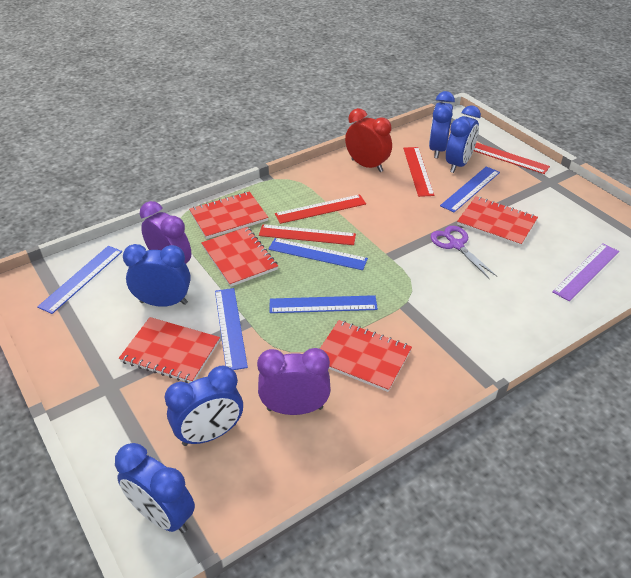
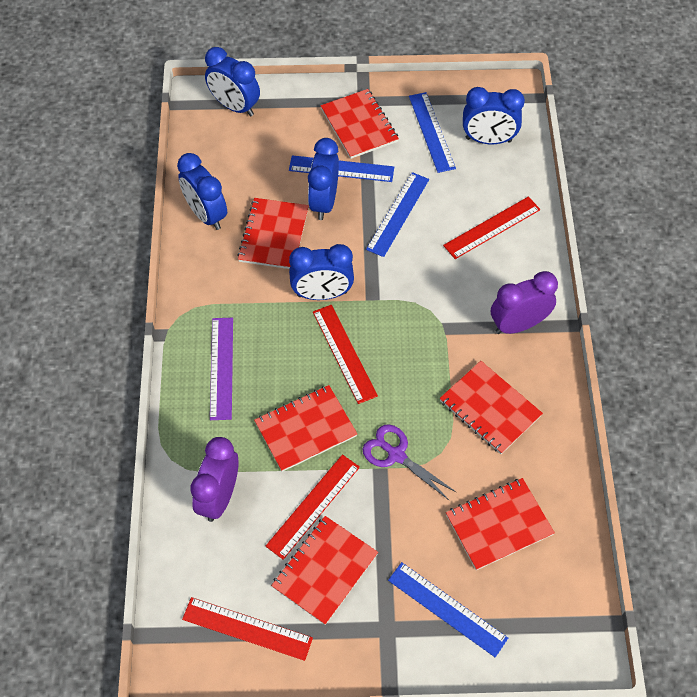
blue ruler: 5 -> 4
red clock: 1 -> 0
red notebook: 5 -> 6

